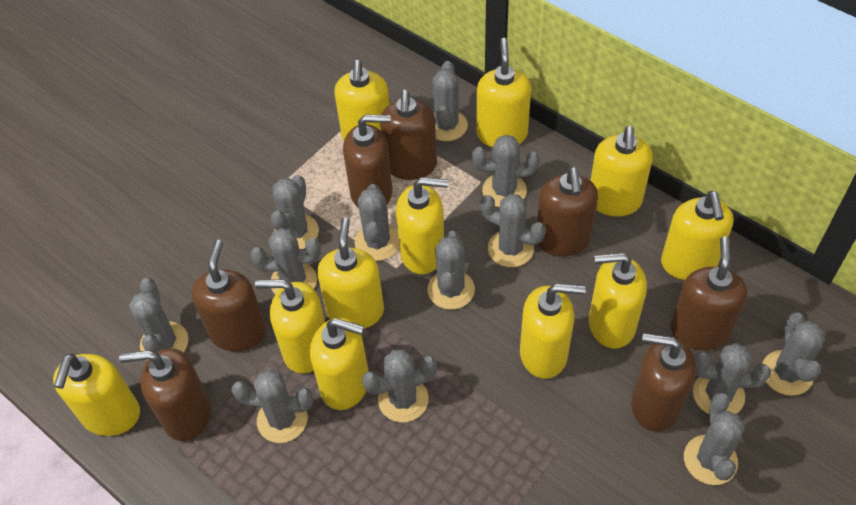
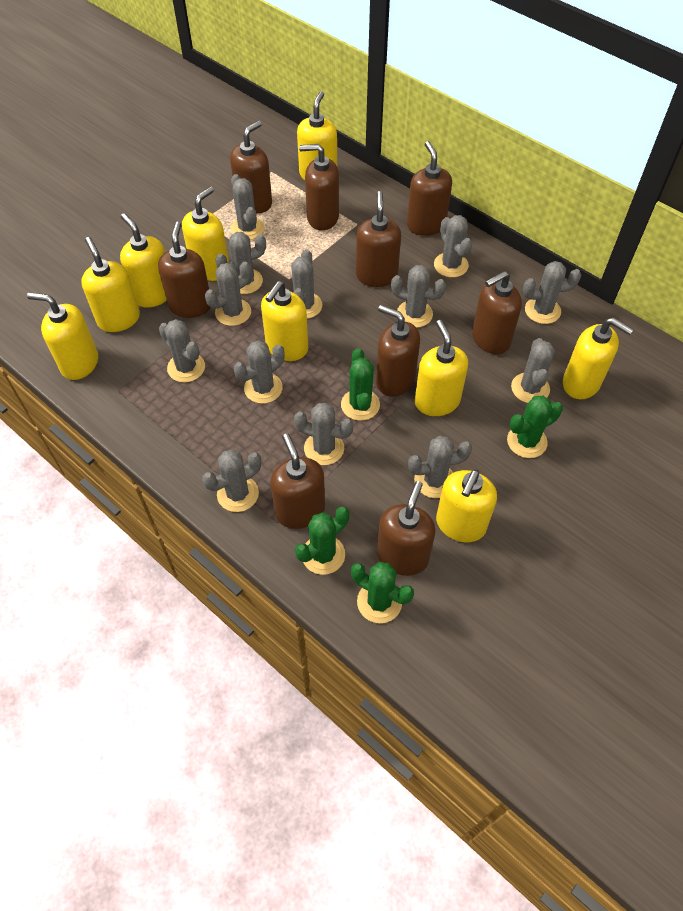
brown soap dispenser: 7 -> 9
green cactus: 0 -> 4
yellow soap dispenser: 11 -> 9

